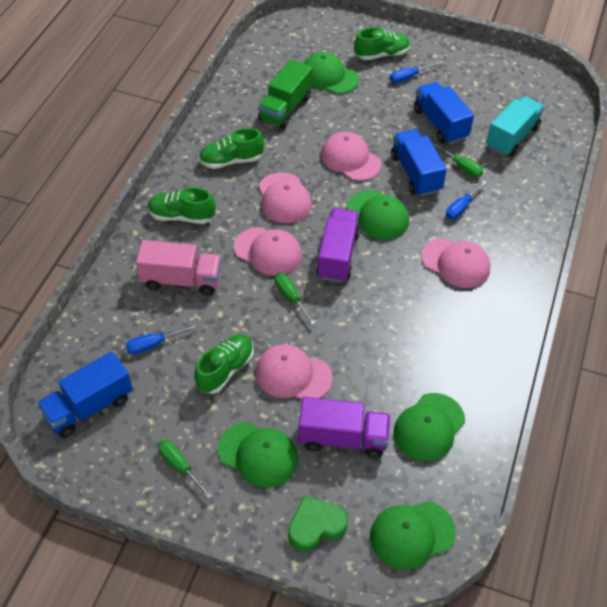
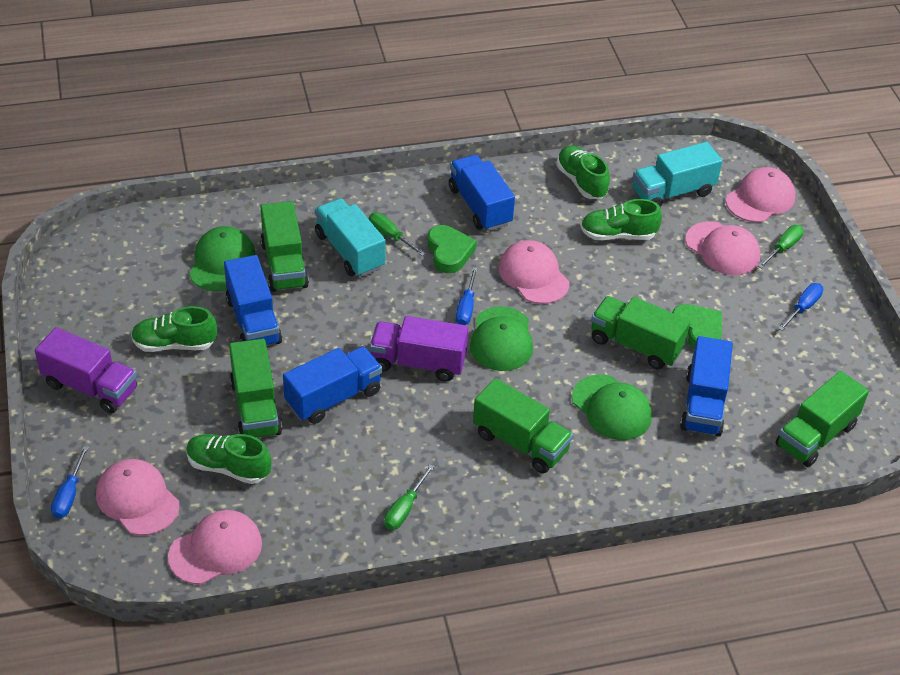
blue truck: 3 -> 4
green cap: 5 -> 3
green heart: 1 -> 2
green truck: 1 -> 5
pink truck: 1 -> 0
turquoise truck: 1 -> 2

